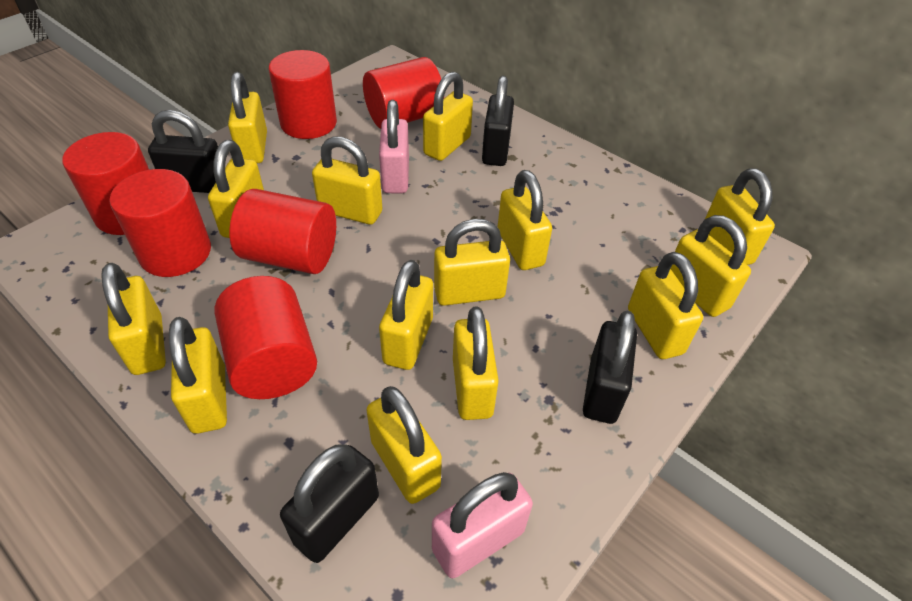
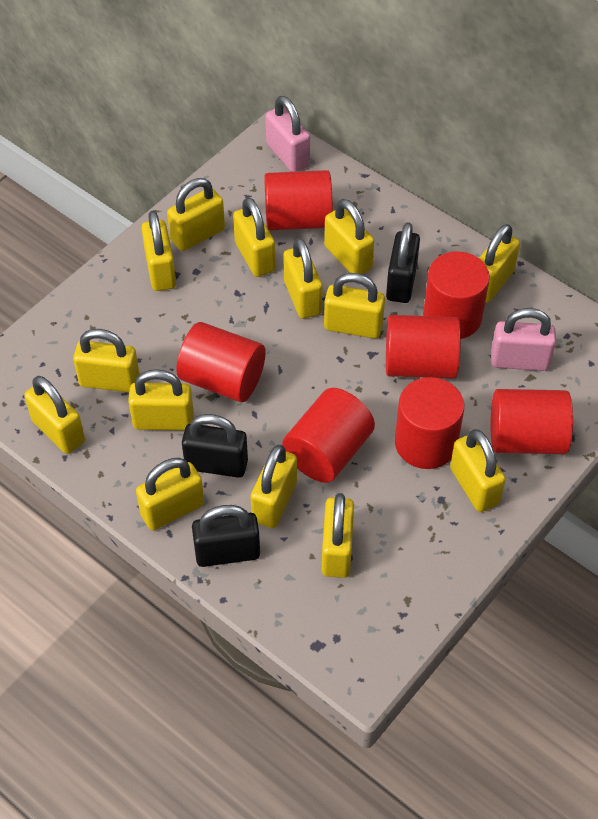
black padlock: 4 -> 3
red cylinder: 6 -> 7

